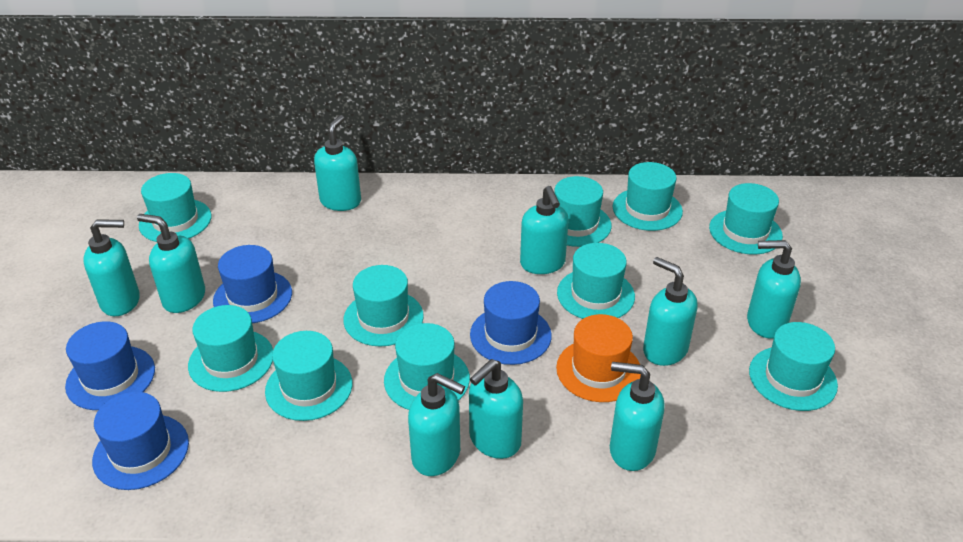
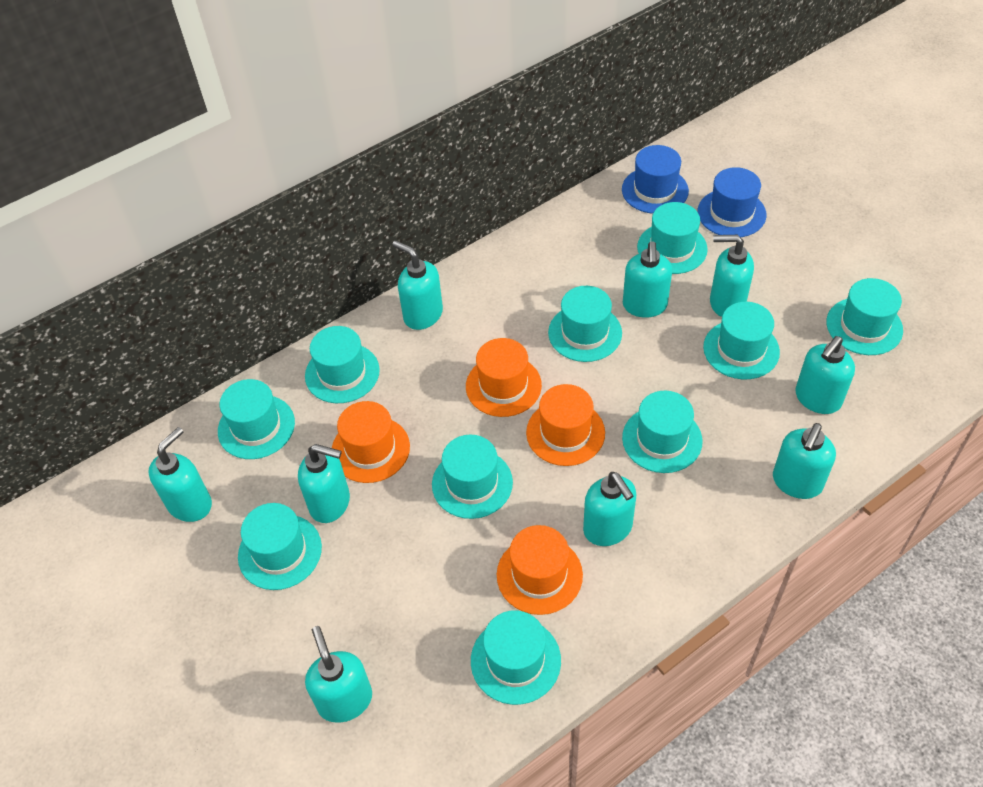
blue hat: 4 -> 2
orange hat: 1 -> 4

